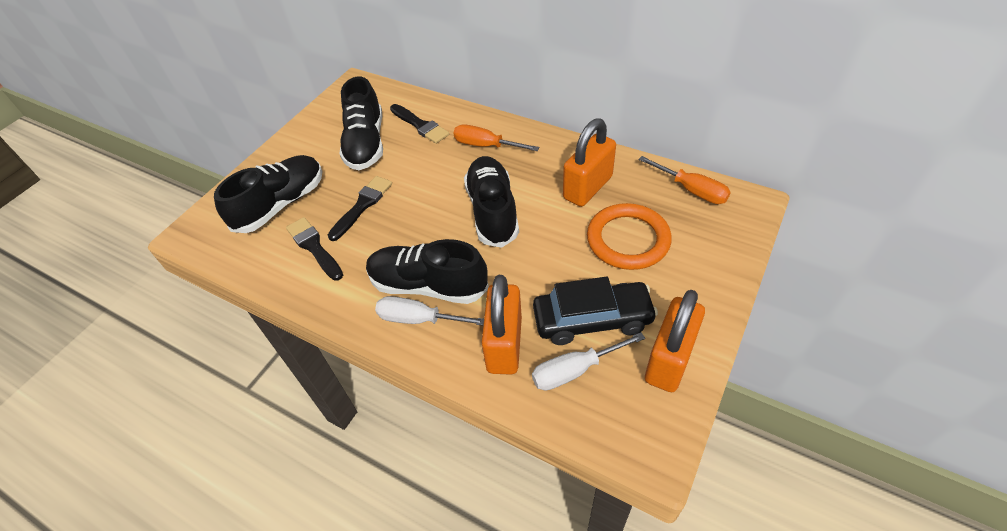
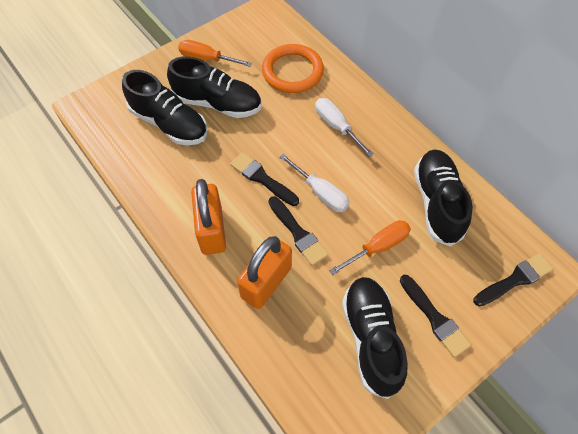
black brush: 3 -> 4
black car: 1 -> 0
orange padlock: 3 -> 2

